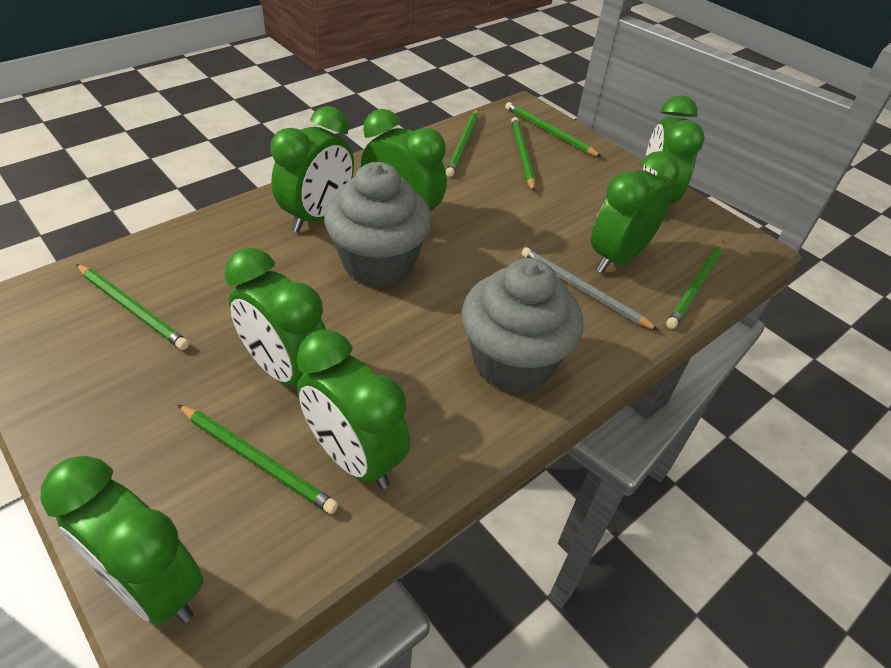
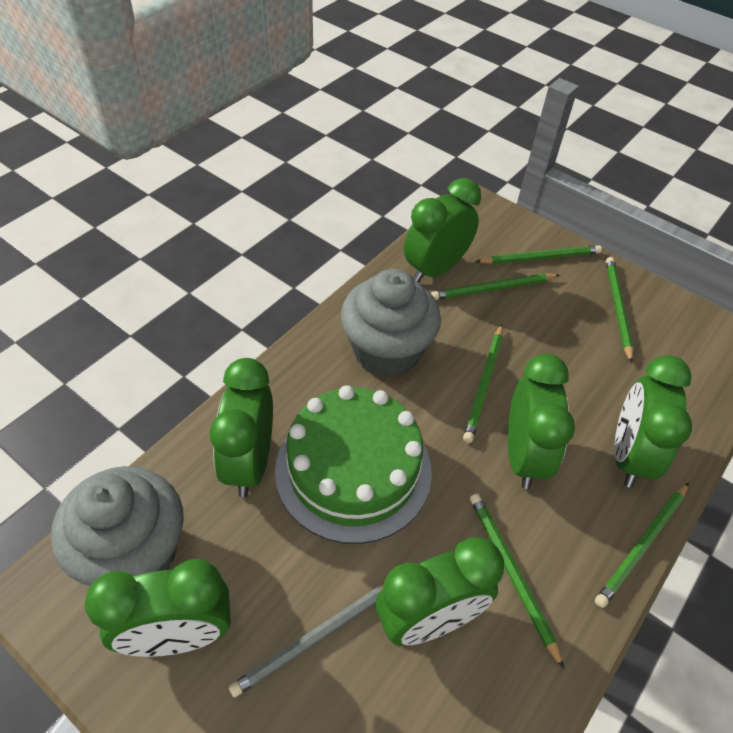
green cake: 0 -> 1
green clock: 7 -> 6

